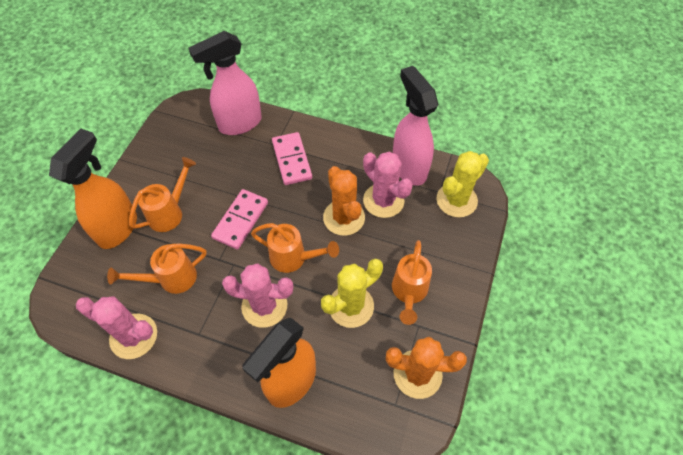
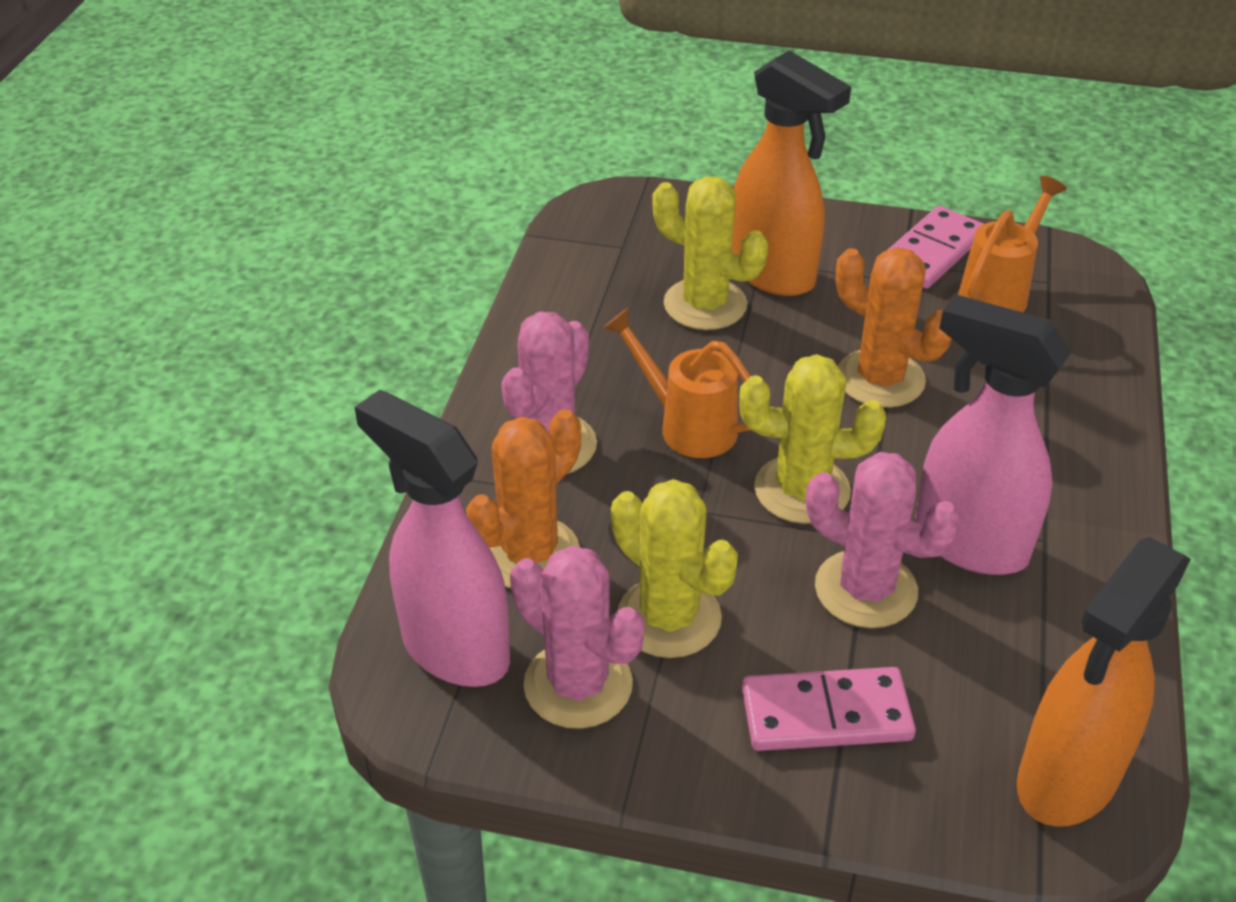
orange watering can: 4 -> 2
yellow cactus: 2 -> 3

